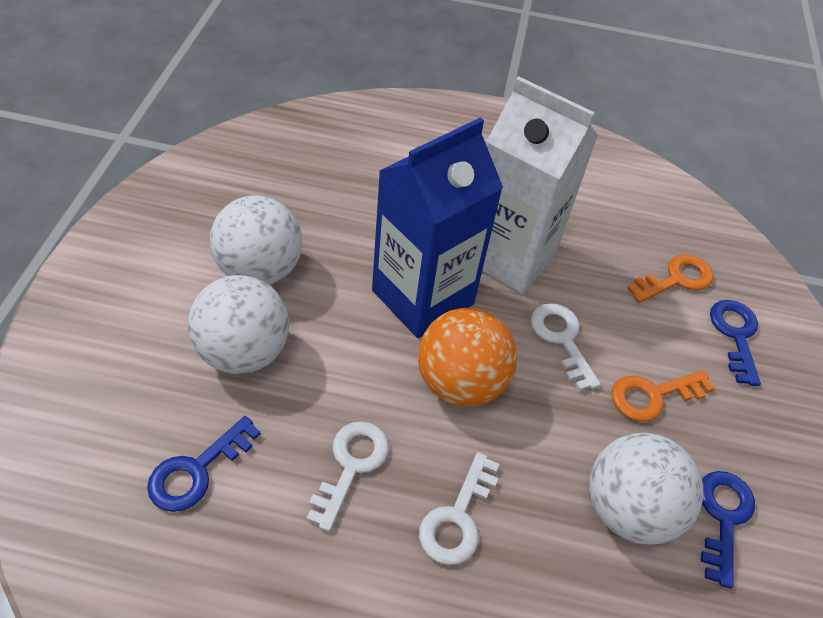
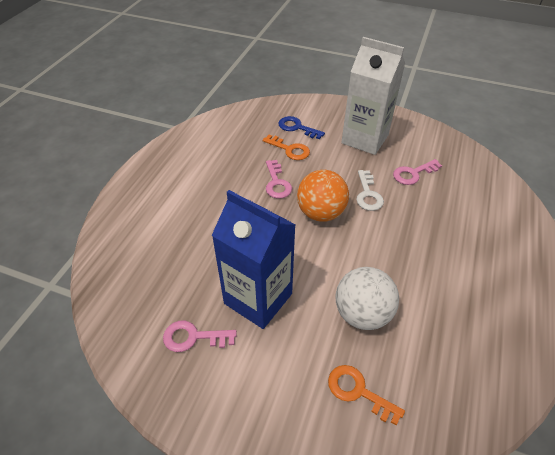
blue key: 3 -> 1
pink key: 0 -> 3
white ball: 3 -> 1
white key: 3 -> 1

